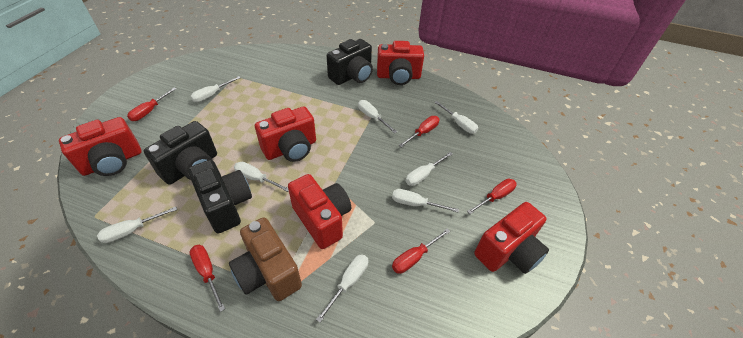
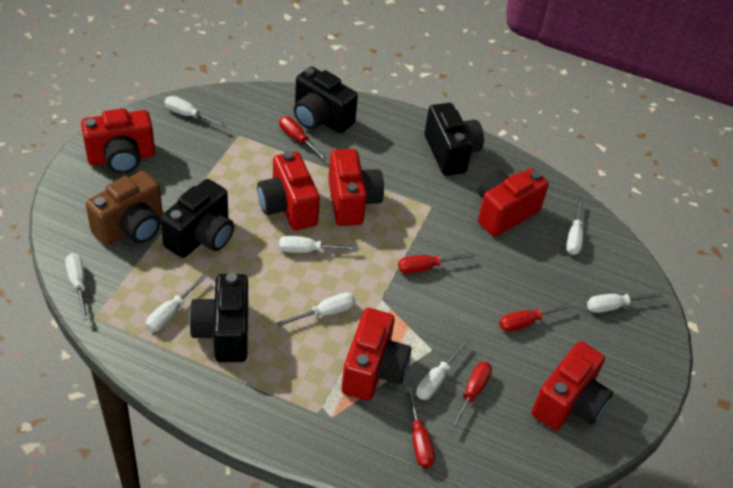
black camera: 3 -> 4
red camera: 5 -> 6

